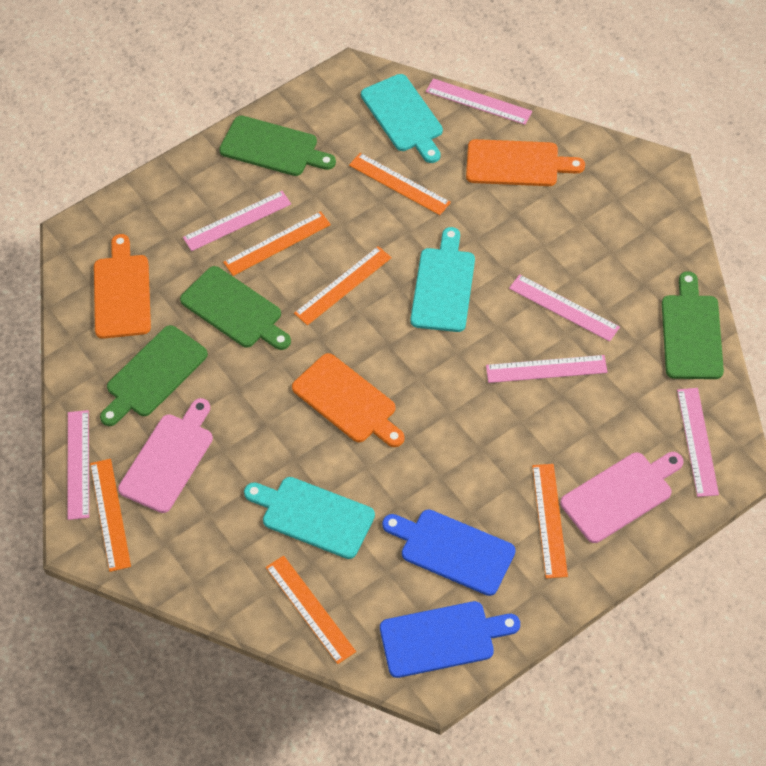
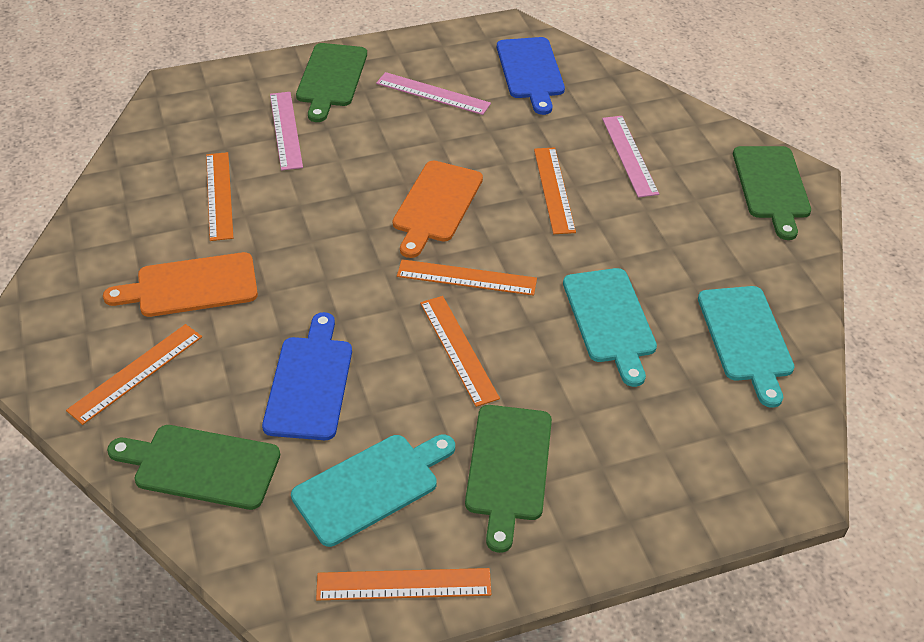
orange cutting board: 3 -> 2
pink cutting board: 2 -> 0
pink ruler: 6 -> 3

